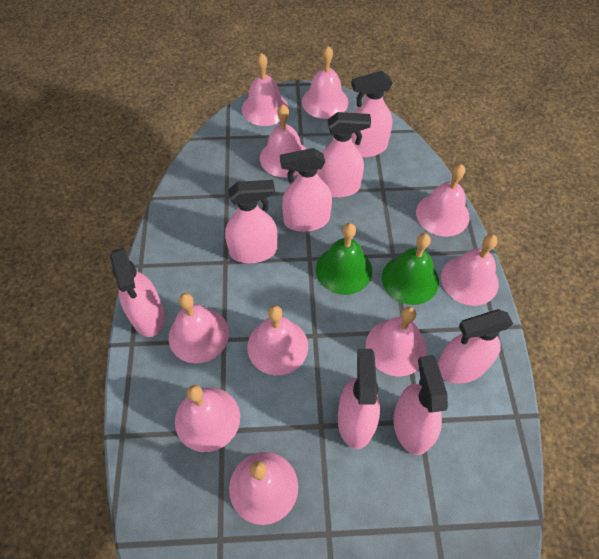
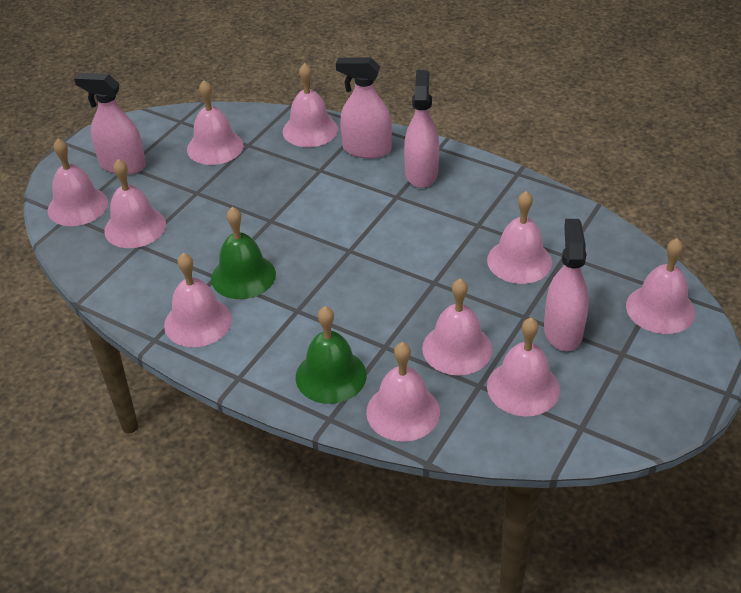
pink spray bottle: 8 -> 4

